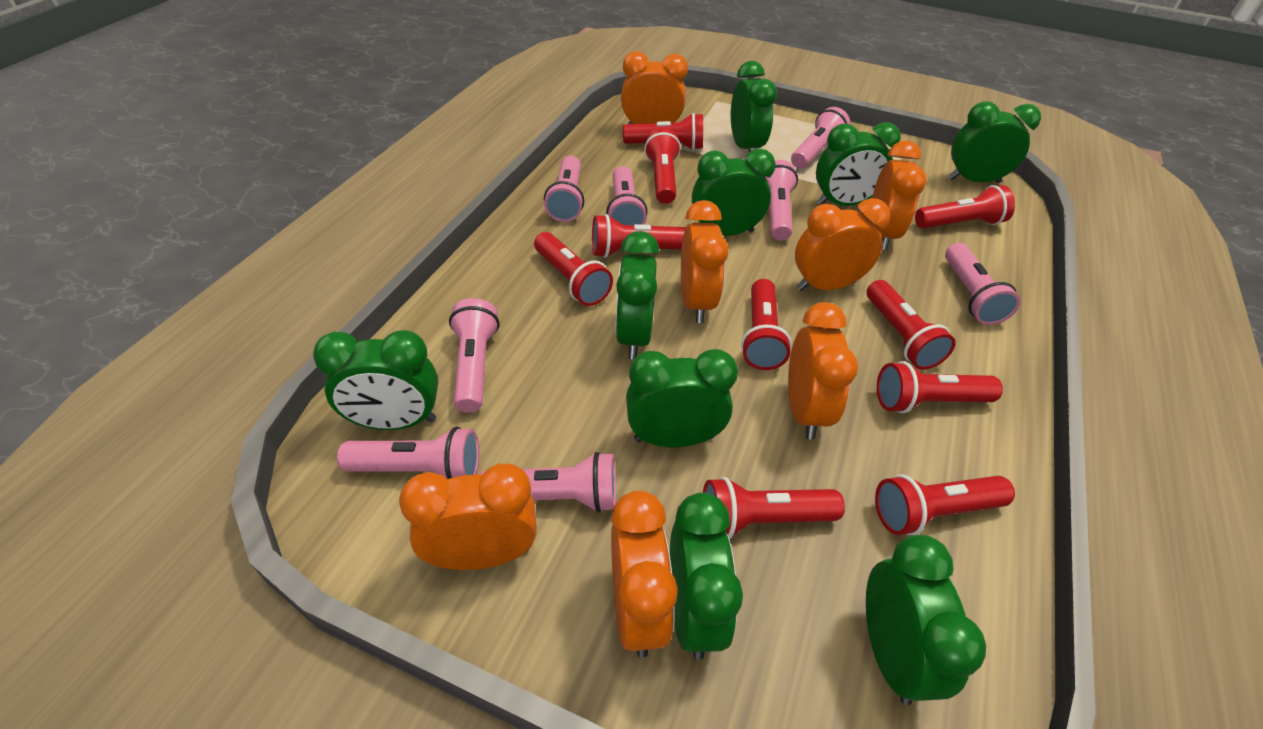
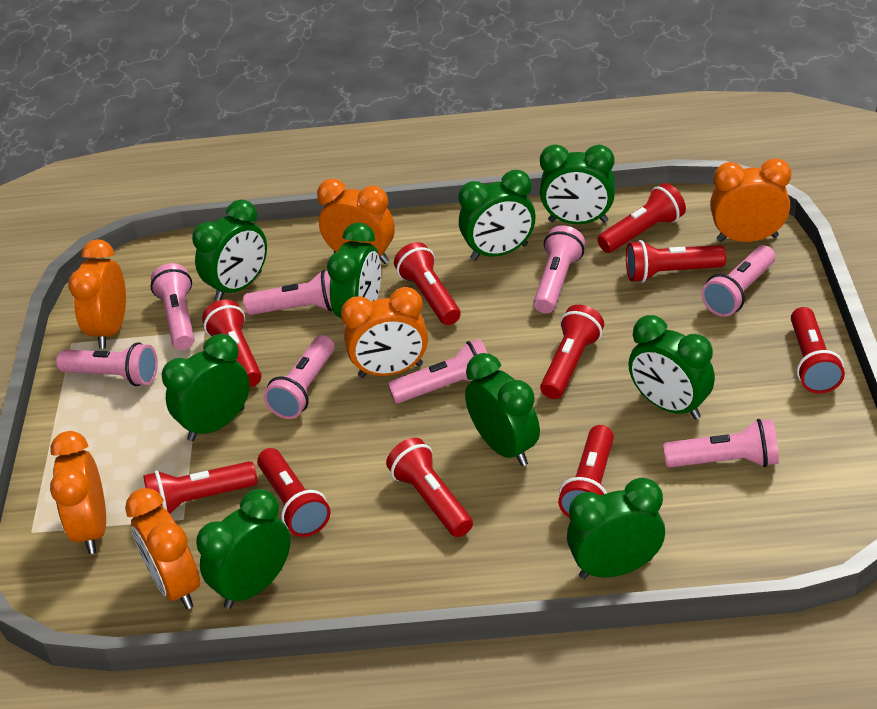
orange clock: 7 -> 6

